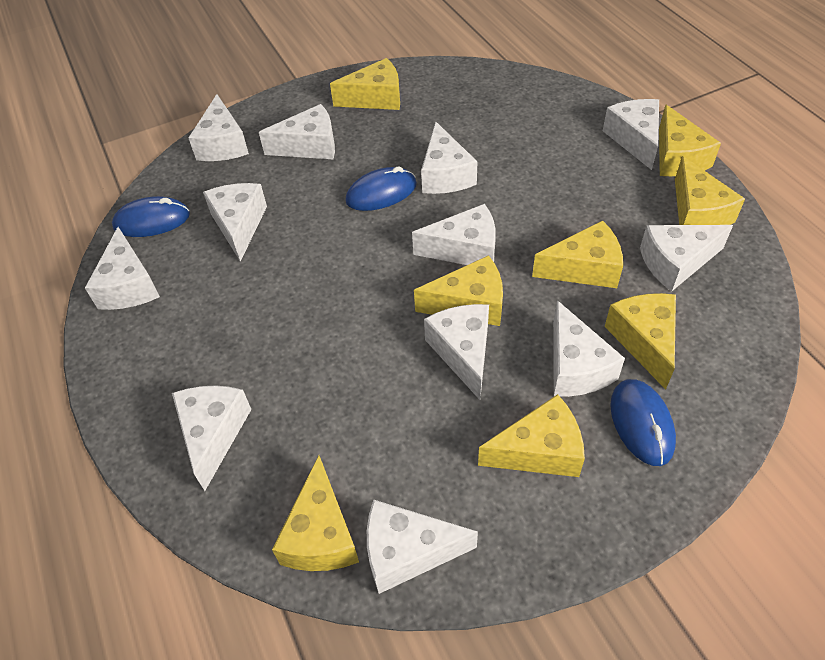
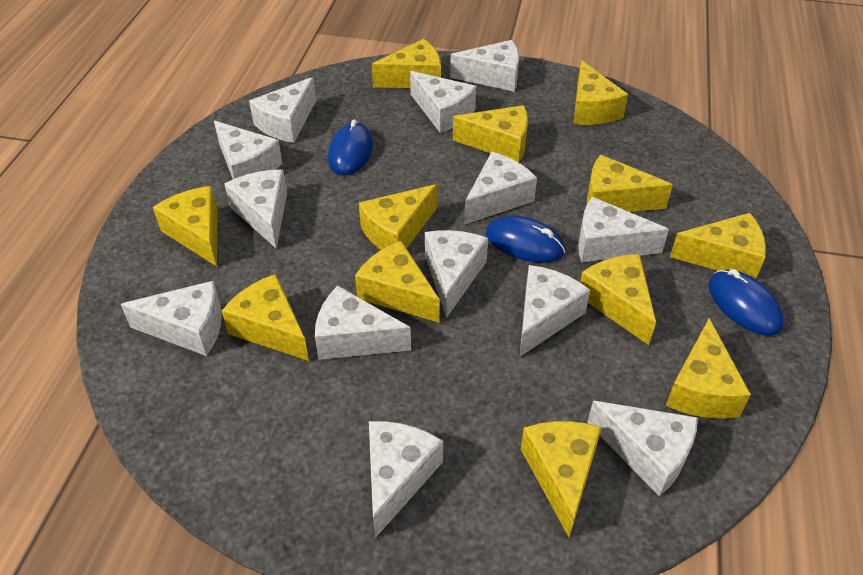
white cheese: 12 -> 13
yellow cheese: 8 -> 12

